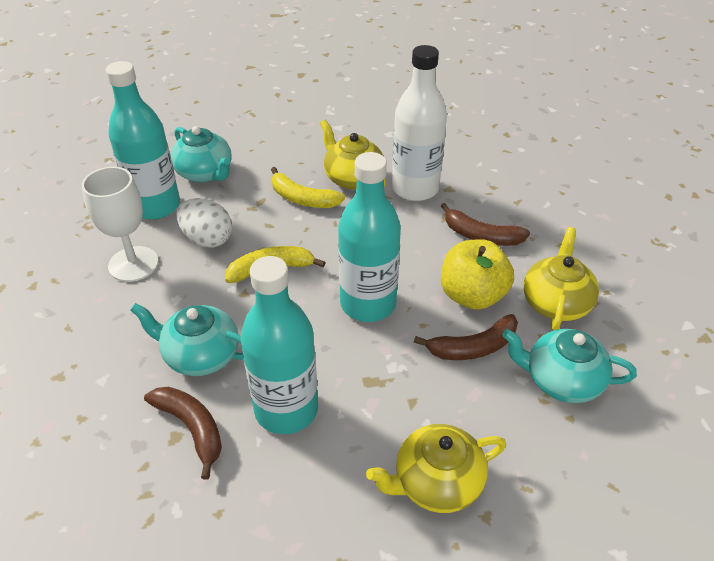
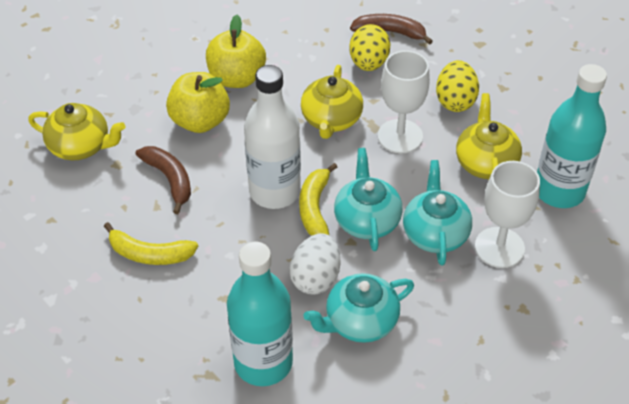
brown banana: 3 -> 2
turquoise bottle: 3 -> 2
white goblet: 1 -> 2
yellow apple: 1 -> 2
yellow egg: 0 -> 2

